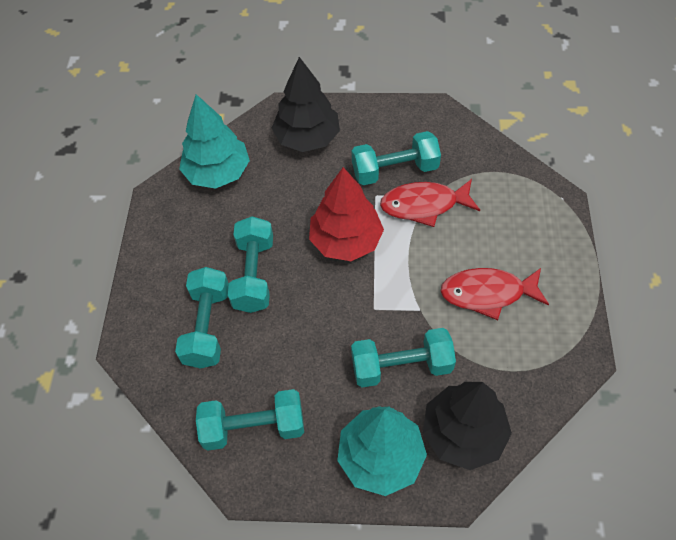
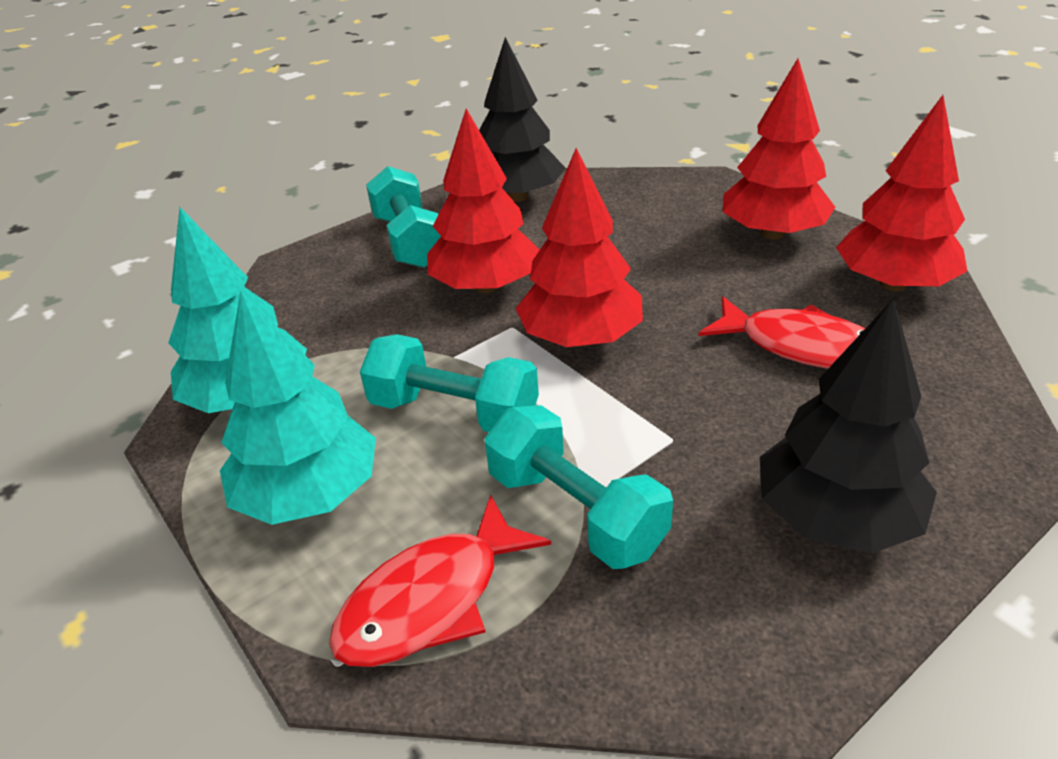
red tree: 1 -> 4
turquoise dumbbell: 5 -> 3

